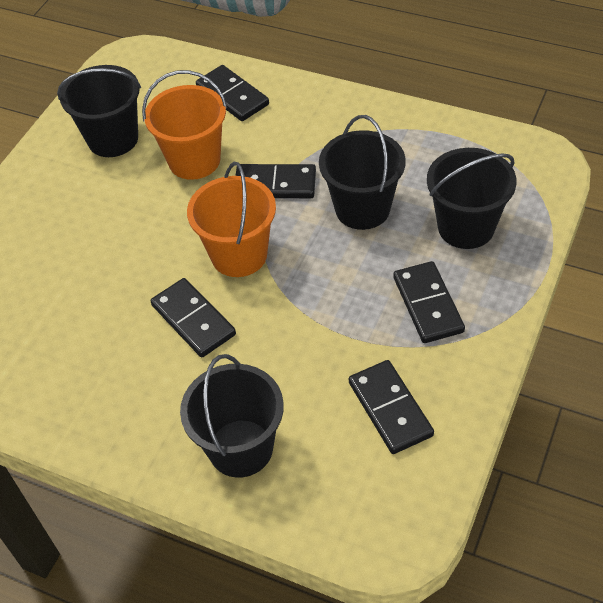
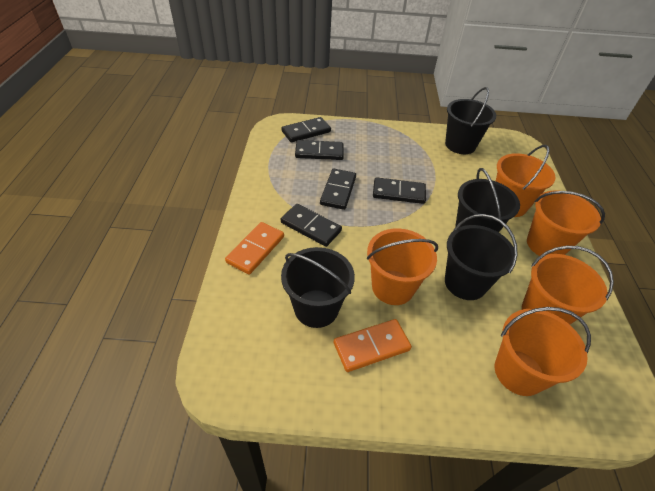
orange bucket: 2 -> 5
orange domino: 0 -> 2

